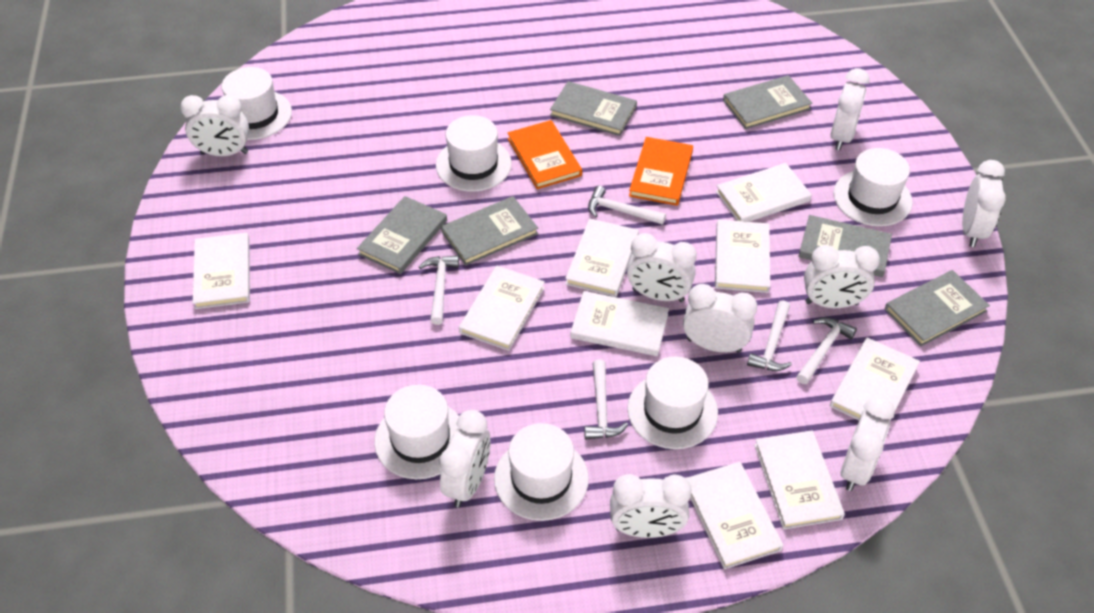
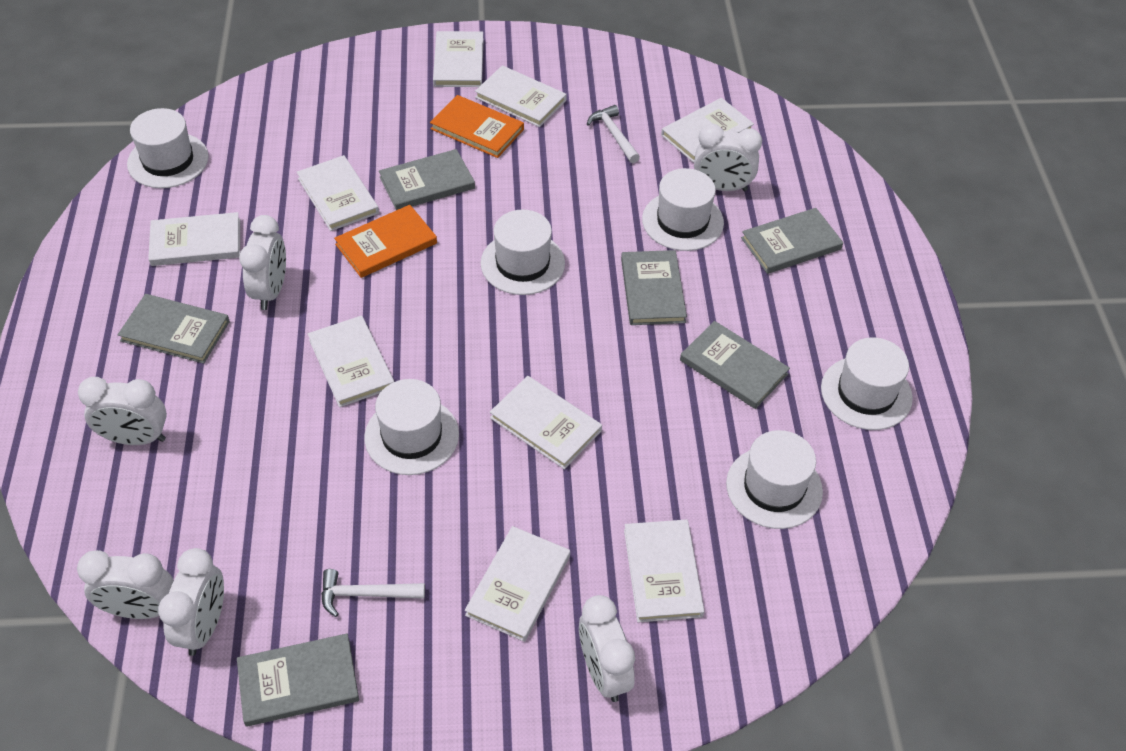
white clock: 9 -> 6
white hammer: 5 -> 2

